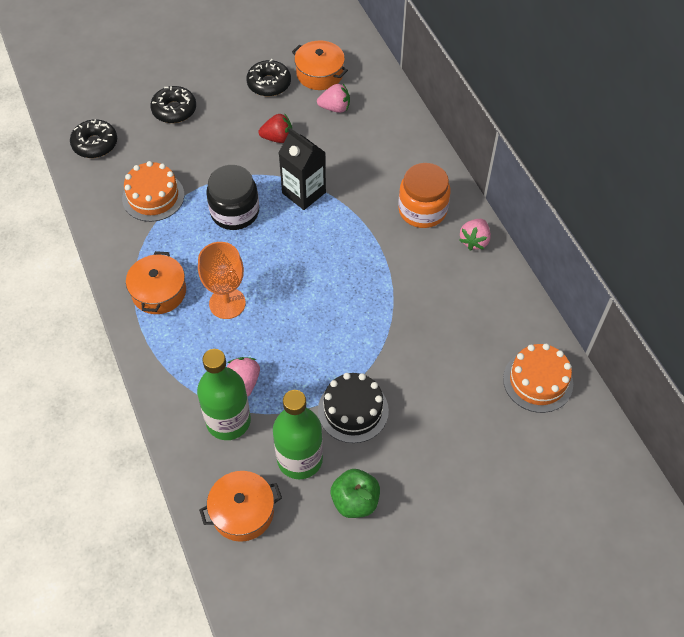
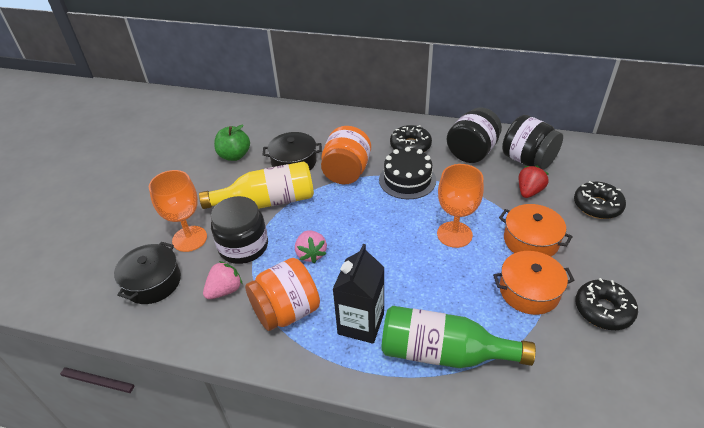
black jar: 1 -> 3
black pot: 0 -> 2
green bottle: 2 -> 1
orange cake: 2 -> 0
orange goblet: 1 -> 2
orange jar: 1 -> 2
orange pot: 3 -> 2
pink strawberry: 3 -> 2
yellow bottle: 0 -> 1

